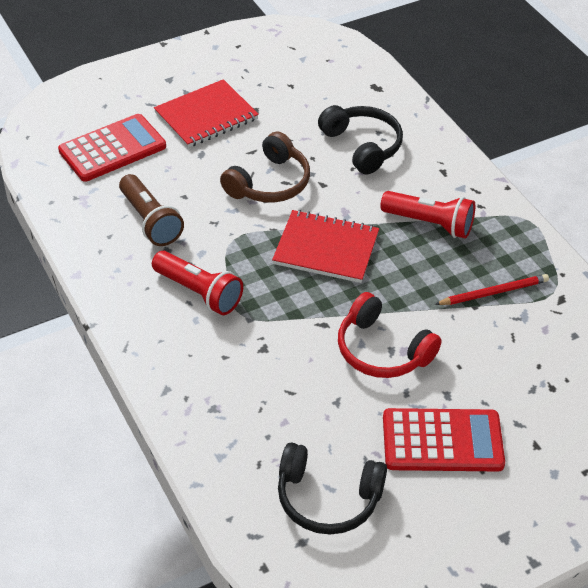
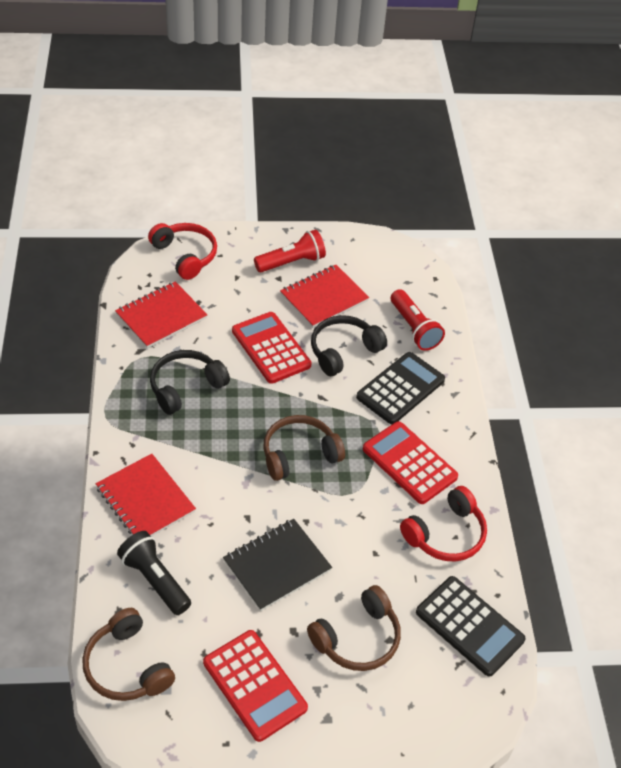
black calculator: 0 -> 2
black flashlight: 0 -> 1
black notebook: 0 -> 1
brown flashlight: 1 -> 0
brown headphones: 1 -> 3
red calculator: 2 -> 3
red headphones: 1 -> 2
red notebook: 2 -> 3
red pencil: 1 -> 0

